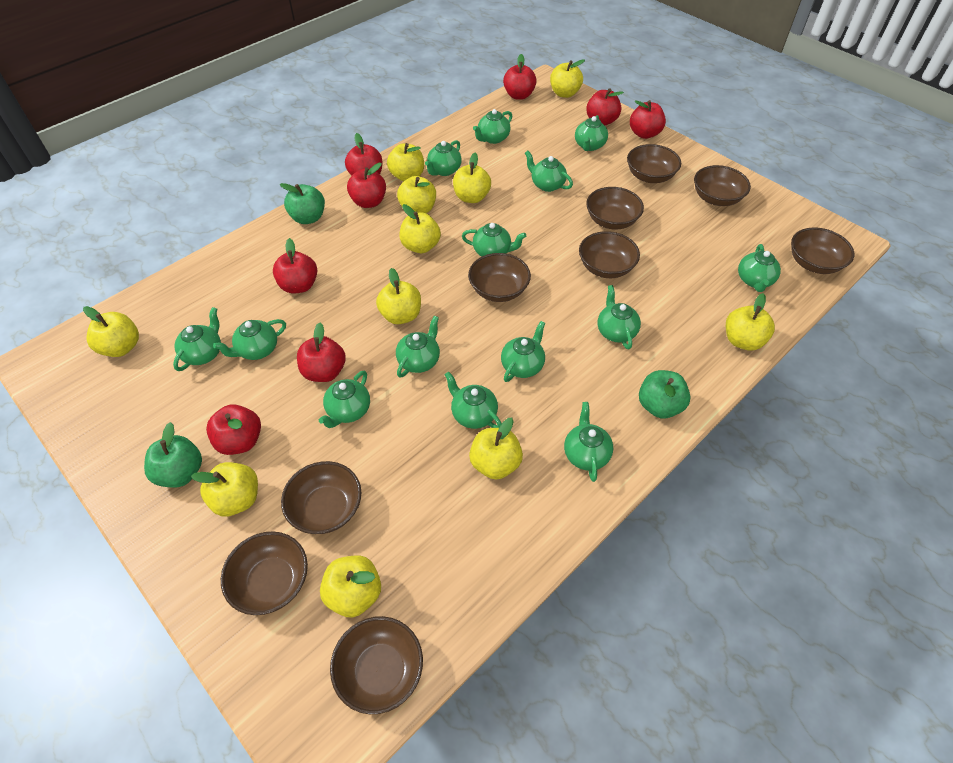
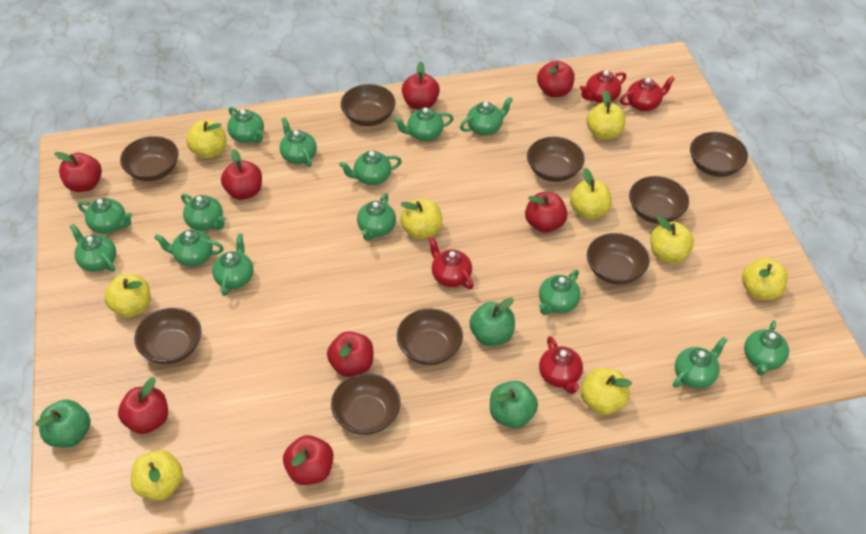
red teapot: 0 -> 4
yellow apple: 11 -> 9

